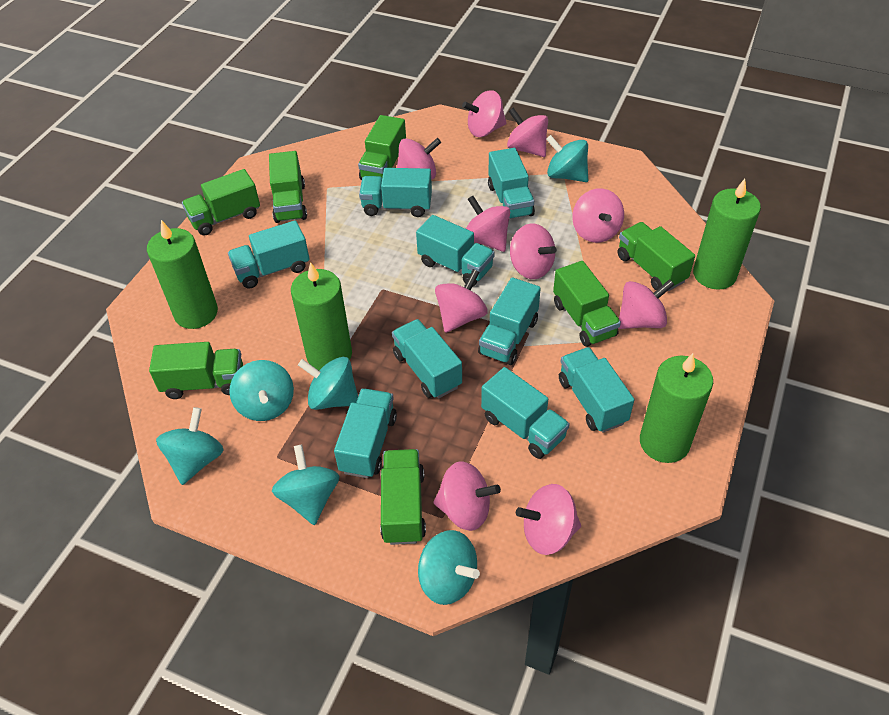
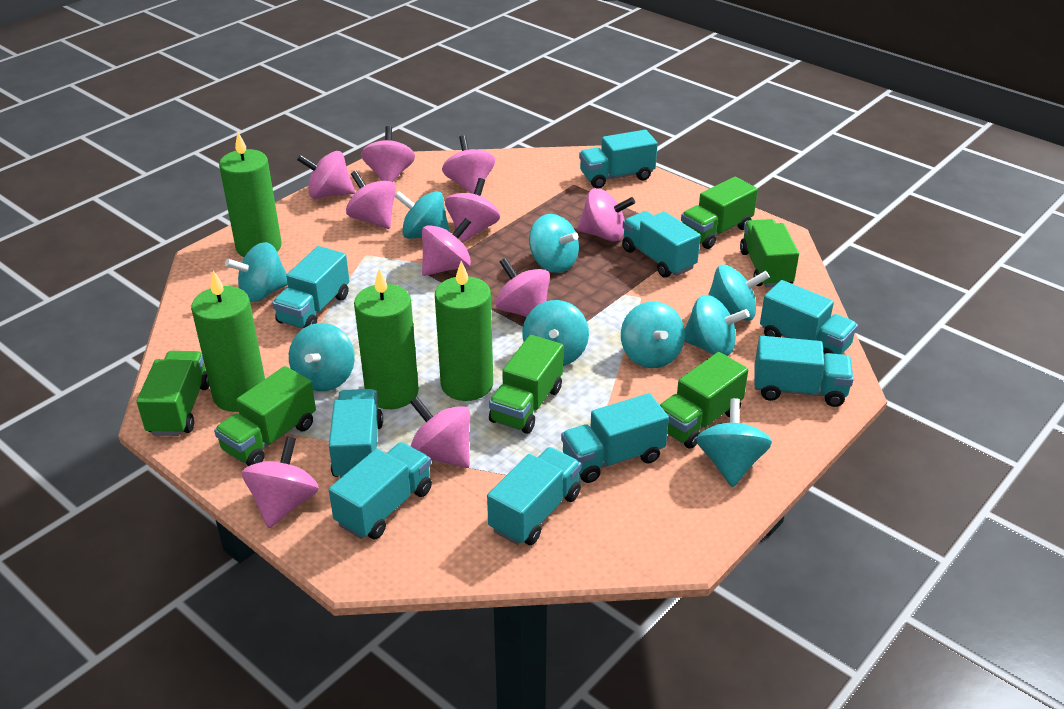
green truck: 7 -> 6
turquoise spinning top: 6 -> 9

